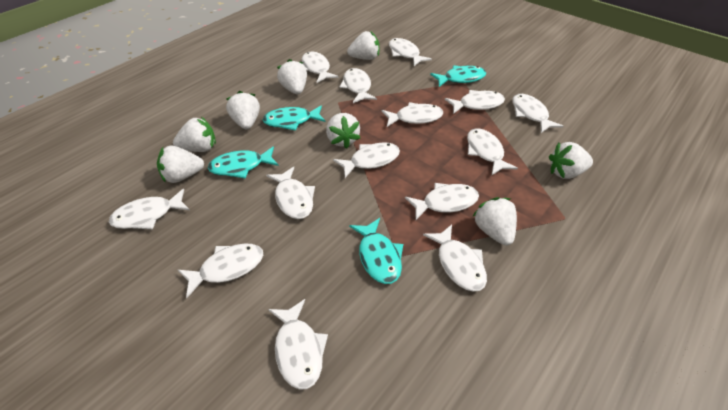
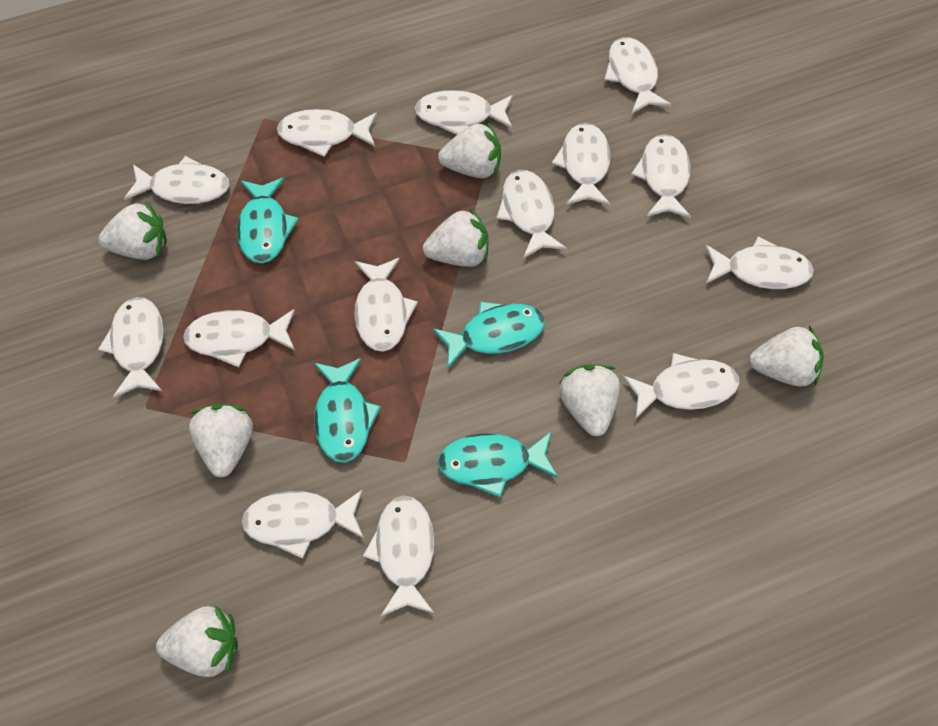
white strawberry: 8 -> 7

